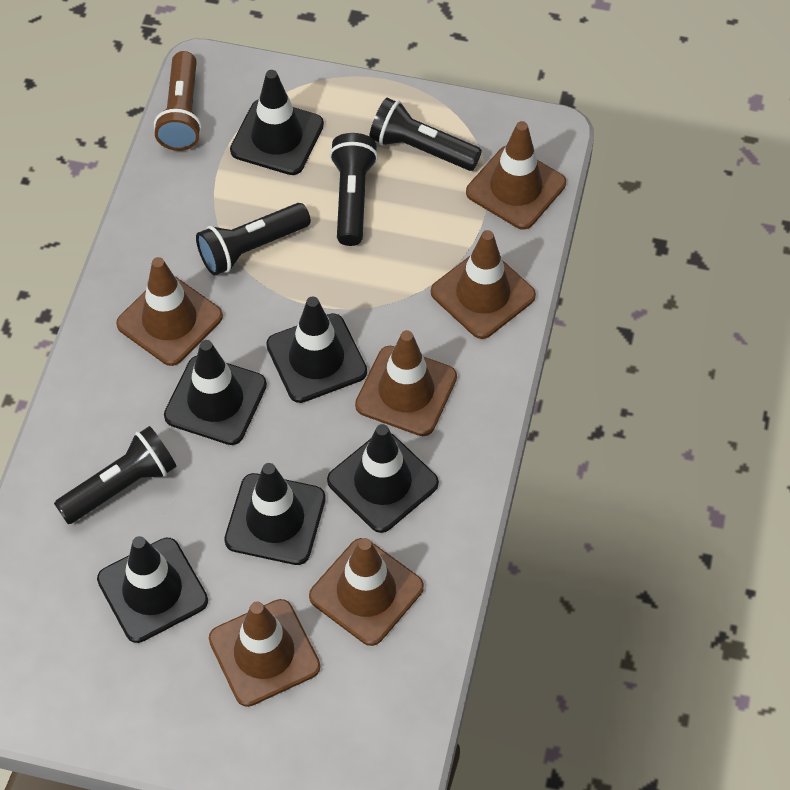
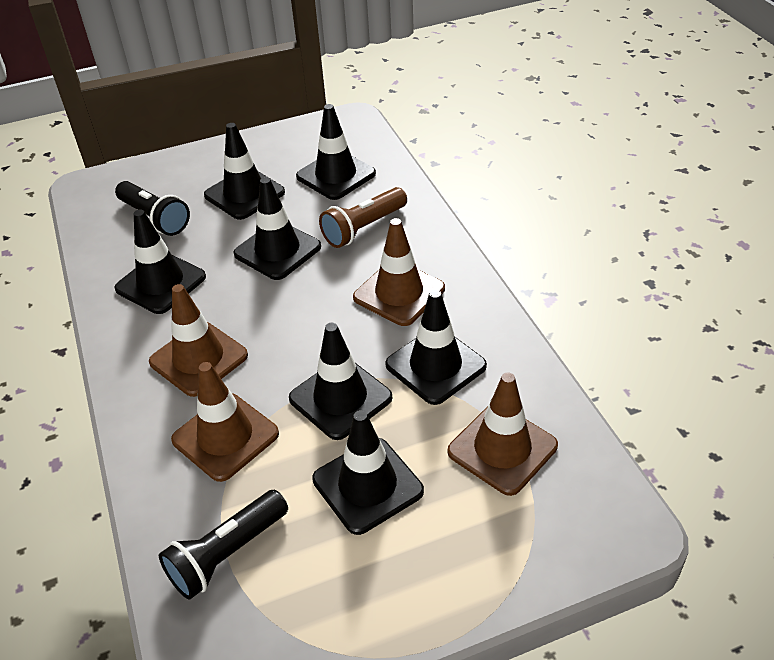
black flashlight: 4 -> 2
black traffic cone: 6 -> 7
brown traffic cone: 6 -> 4

